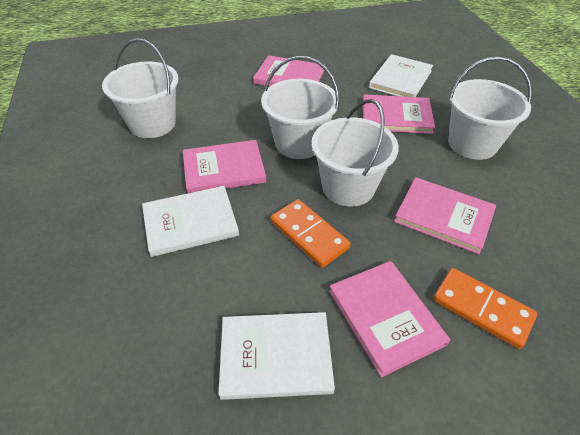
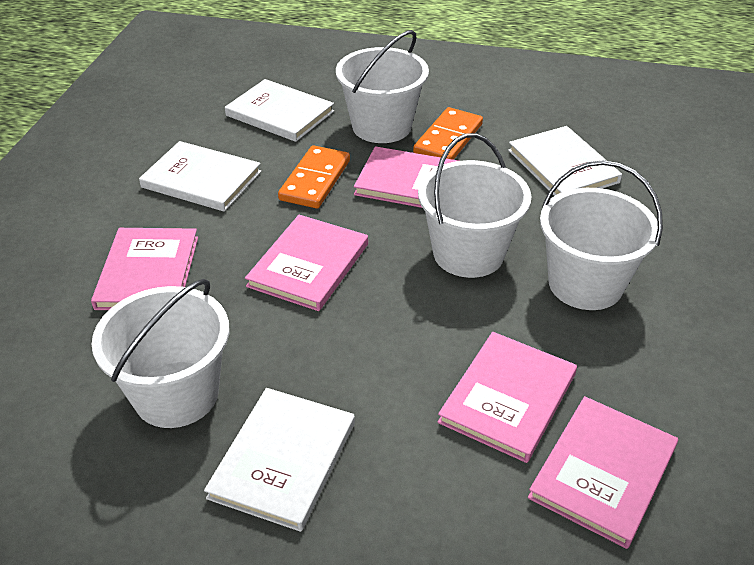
white book: 3 -> 4

